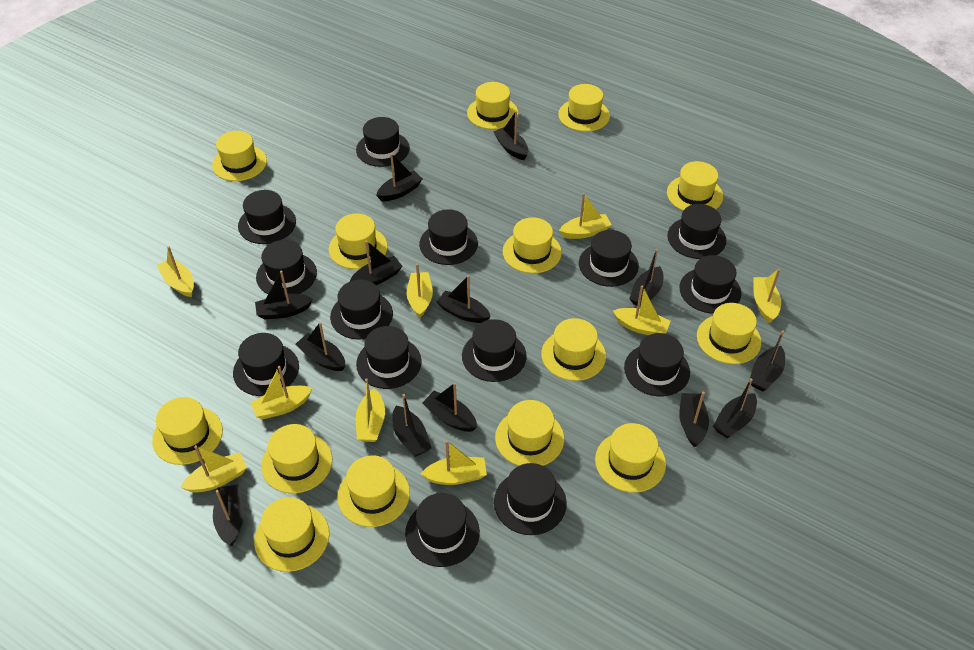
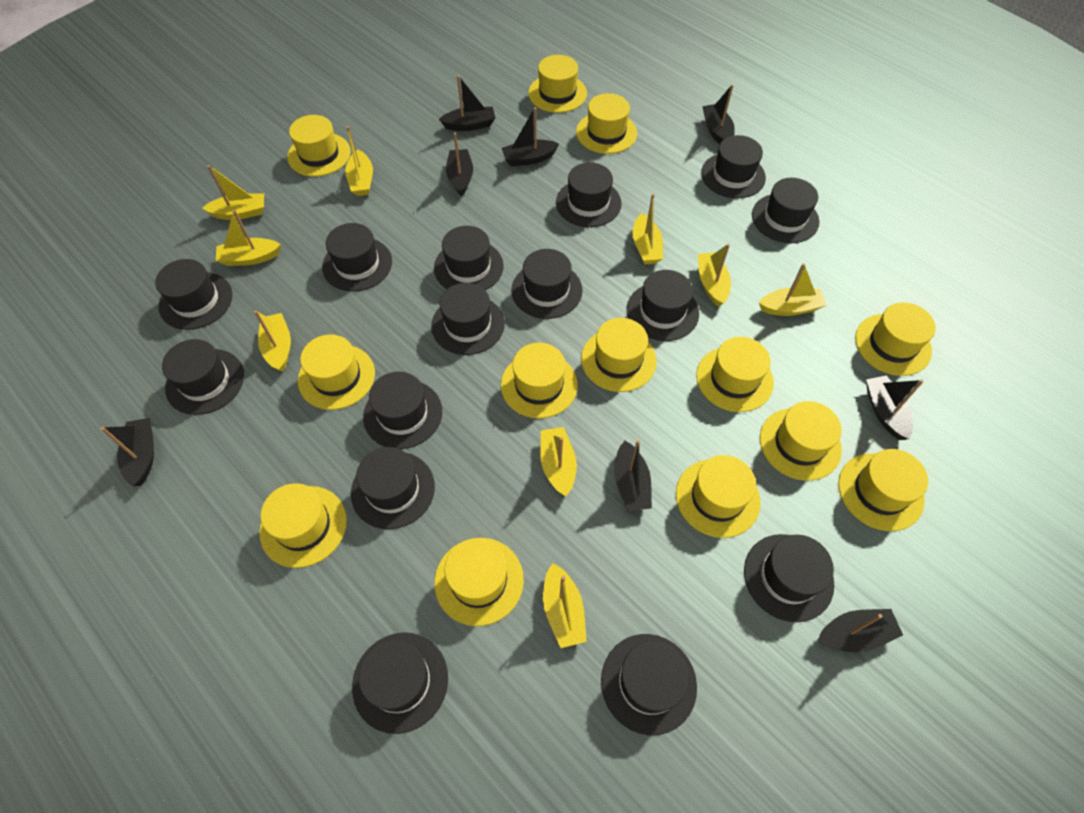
black boat: 13 -> 8
black hat: 14 -> 15
yellow hat: 14 -> 13

